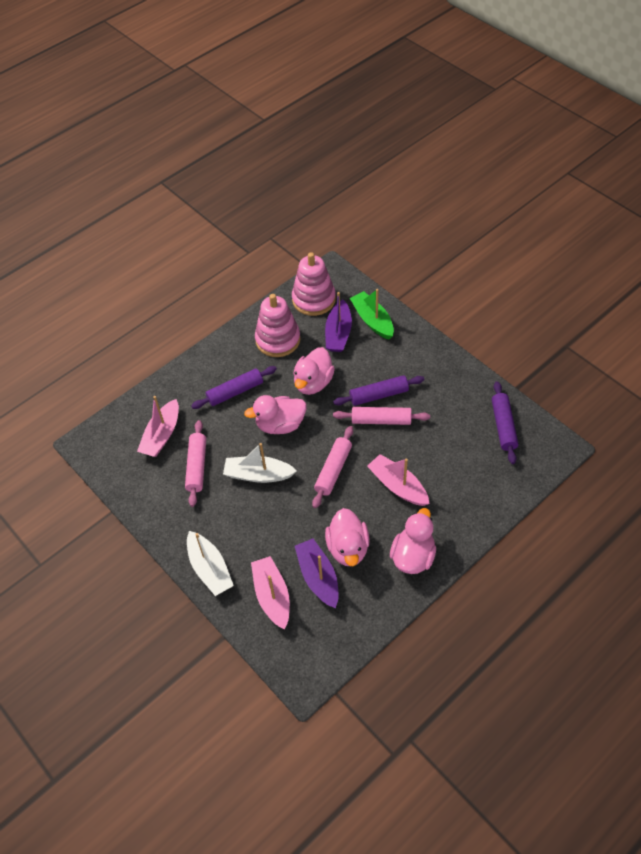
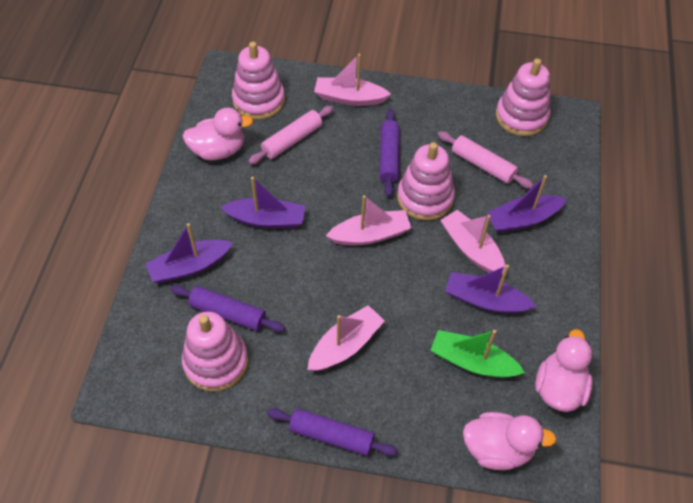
pink boat: 3 -> 4
pink duck: 4 -> 3
pink rolling pin: 3 -> 2
pink stacking toy: 2 -> 4
purple boat: 2 -> 4
white boat: 2 -> 0

